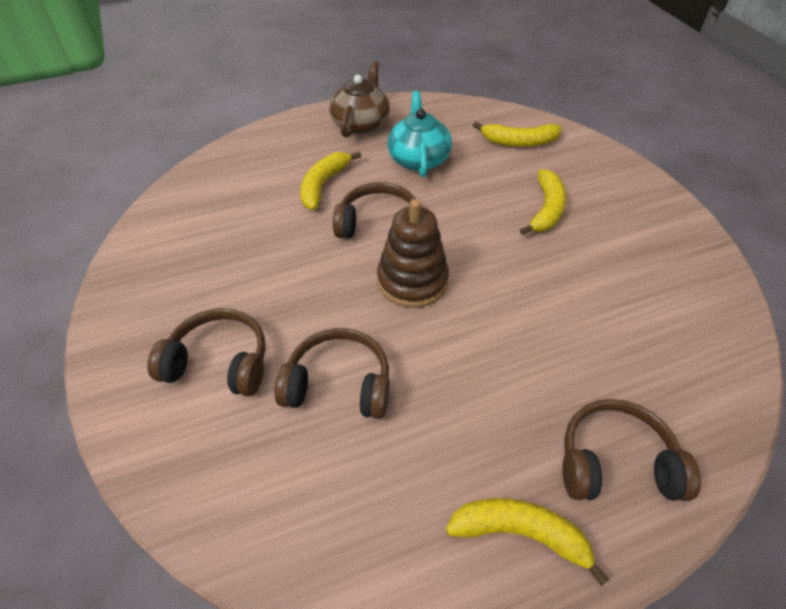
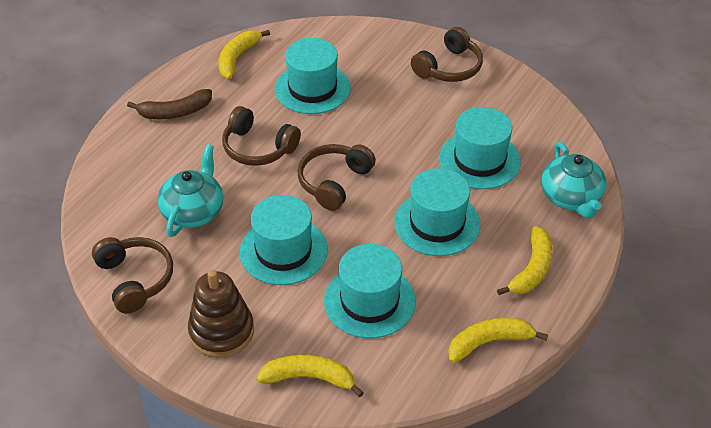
brown banana: 0 -> 1
brown teapot: 1 -> 0
turquoise hat: 0 -> 5
turquoise teapot: 1 -> 2

